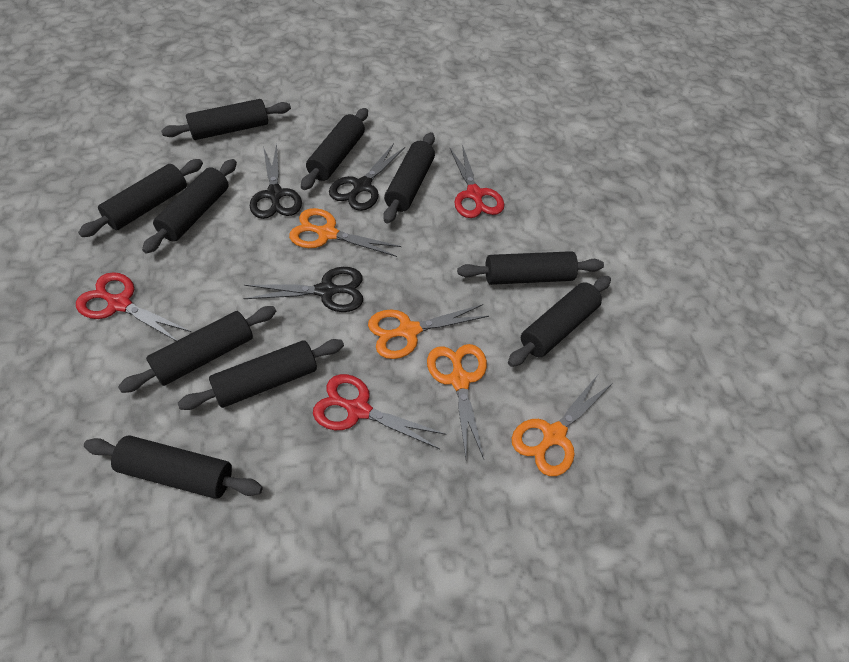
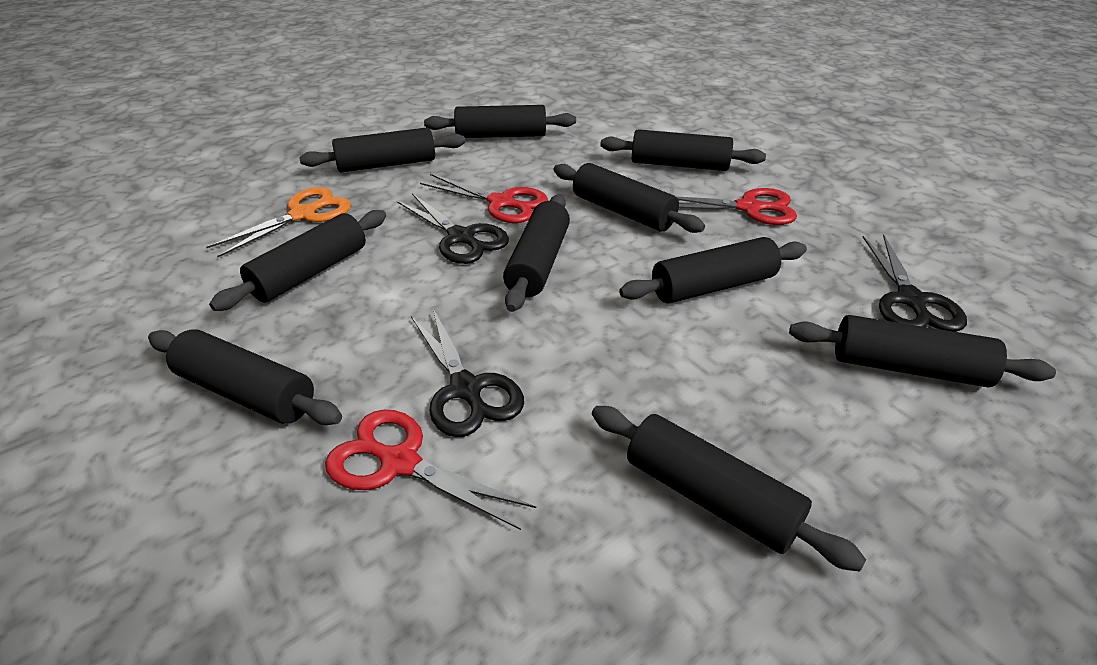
orange scissors: 4 -> 1

